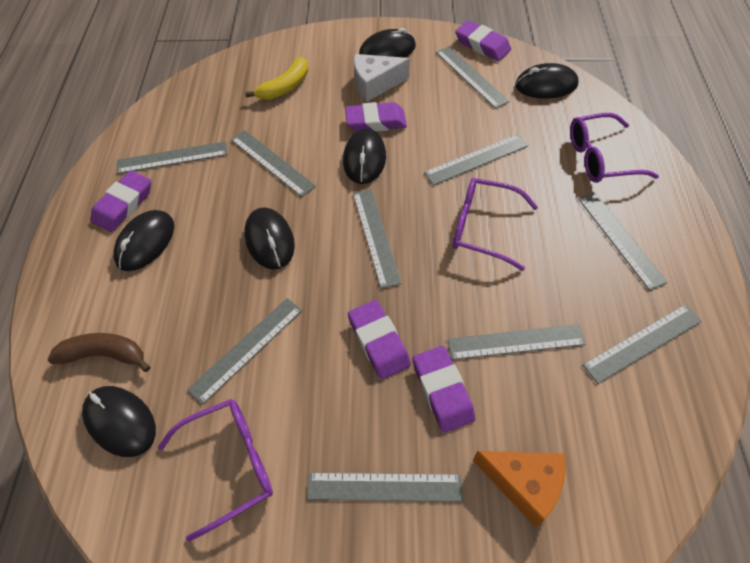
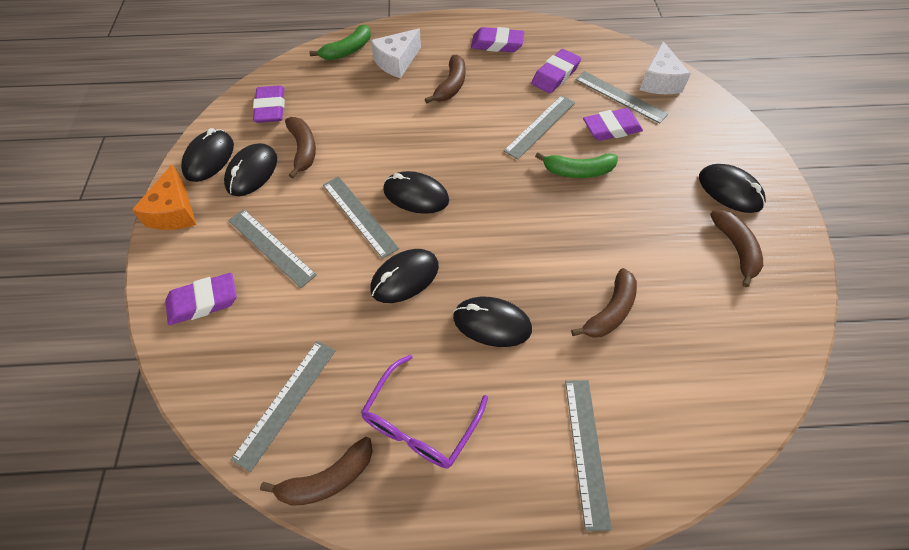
brown banana: 1 -> 5
green banana: 0 -> 2
grey ruler: 10 -> 6
purple glasses: 3 -> 1
white cheese: 1 -> 2
yellow banana: 1 -> 0

